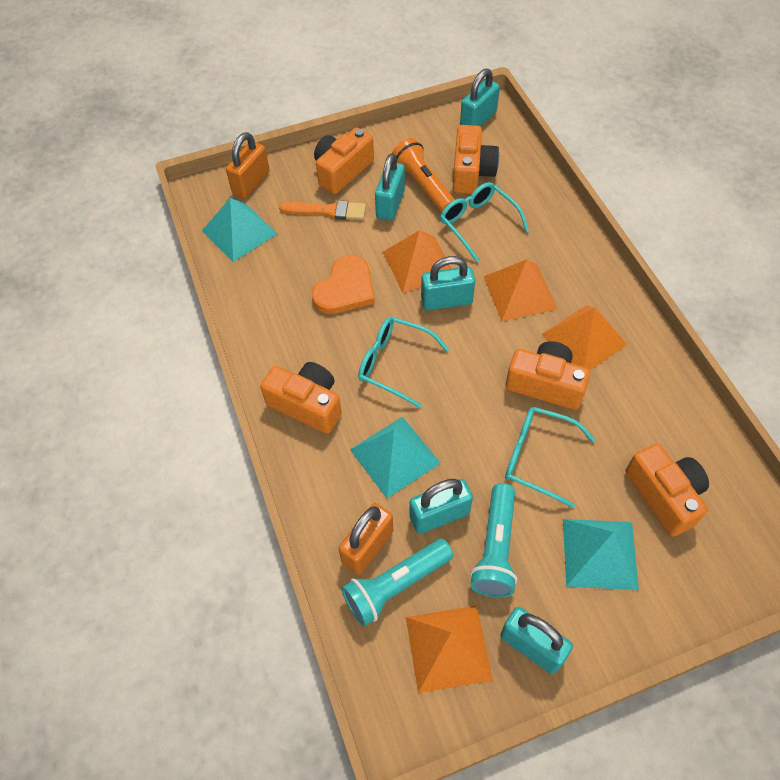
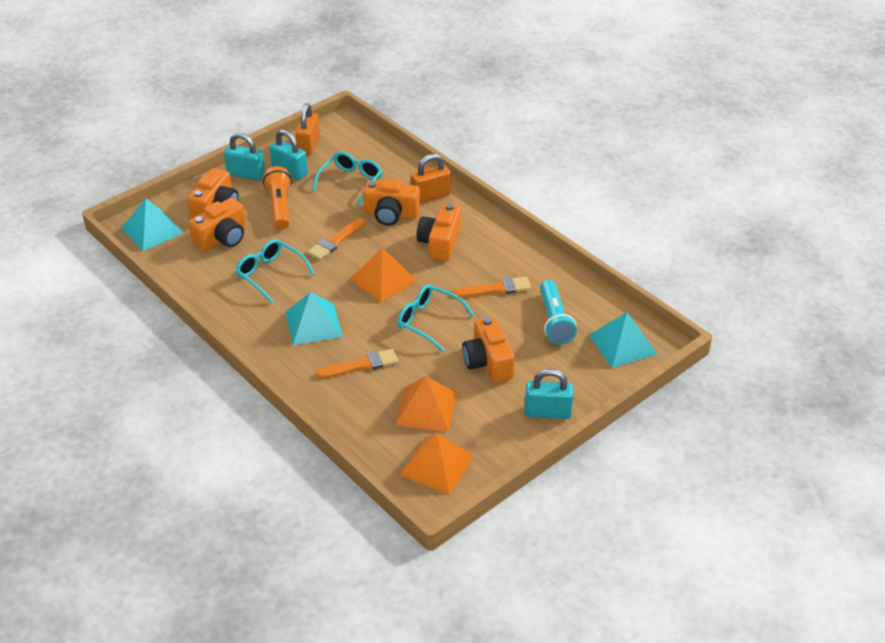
orange brush: 1 -> 3
orange heart: 1 -> 0
orange pyramid: 4 -> 3
turquoise flashlight: 2 -> 1
turquoise padlock: 5 -> 3

